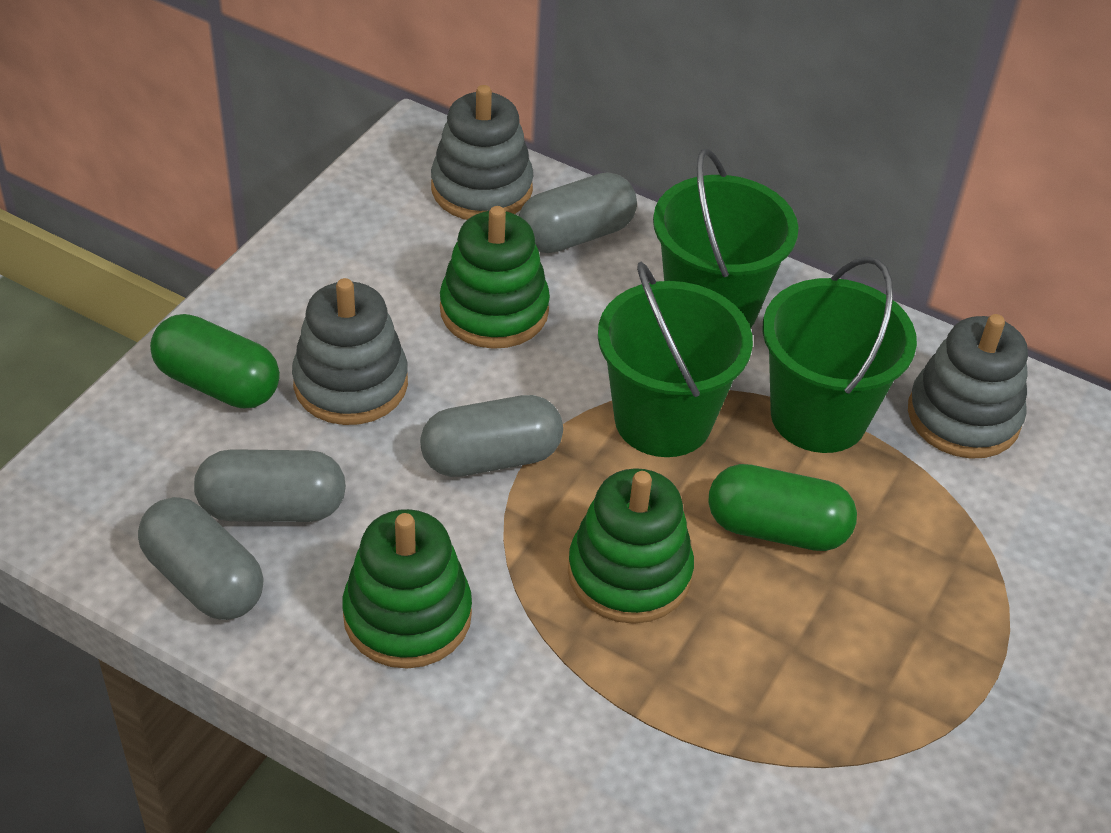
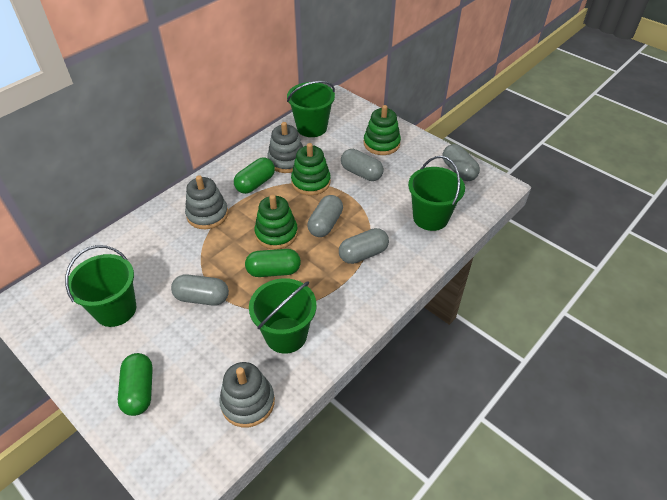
green bucket: 3 -> 4
green capsule: 2 -> 3
grey capsule: 4 -> 5

